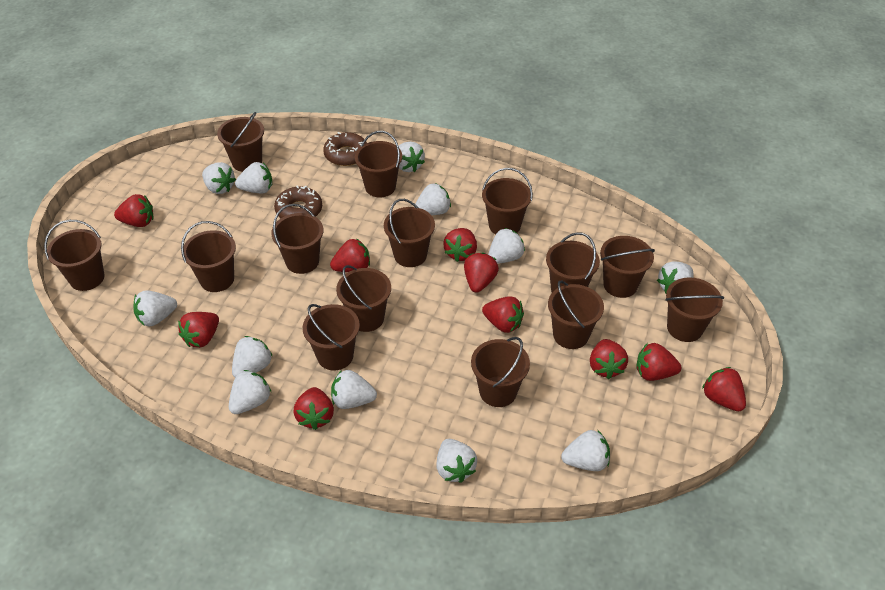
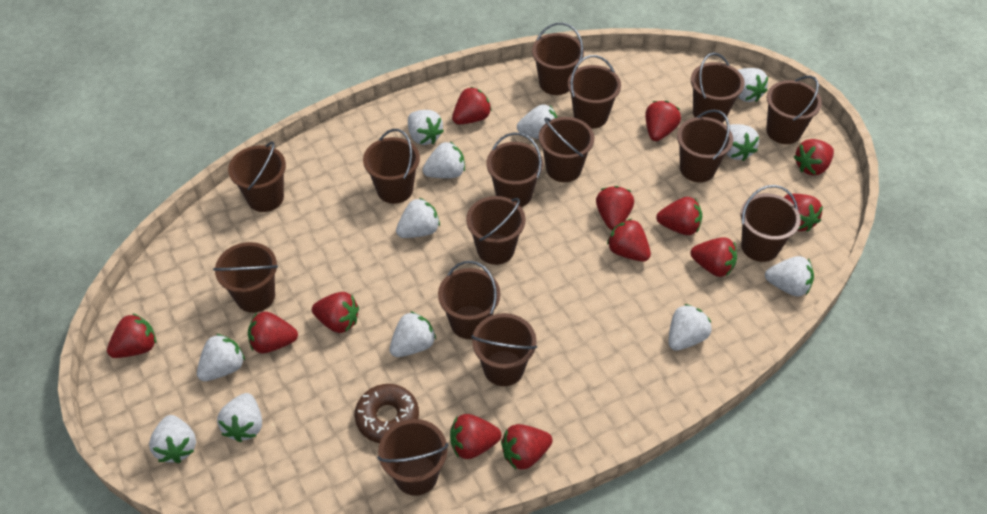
brown bucket: 14 -> 15
brown donut: 2 -> 1
red strawberry: 10 -> 13

